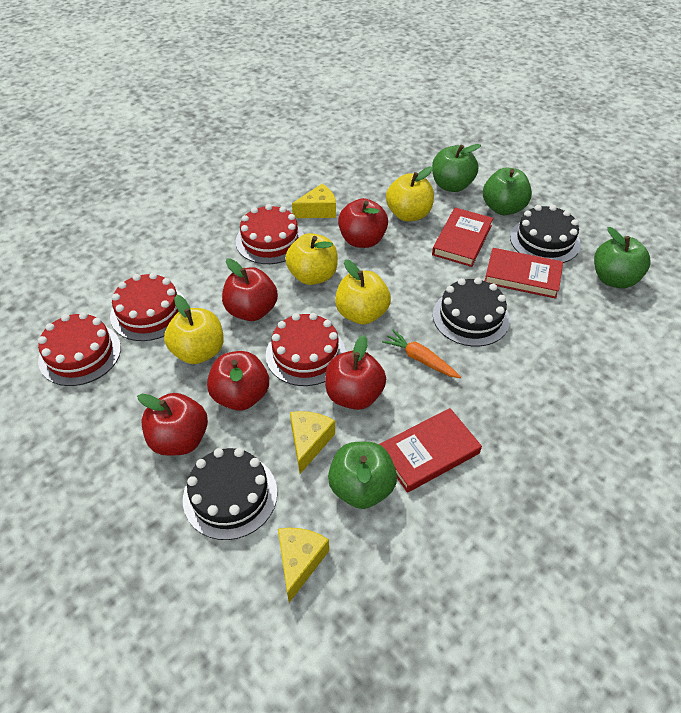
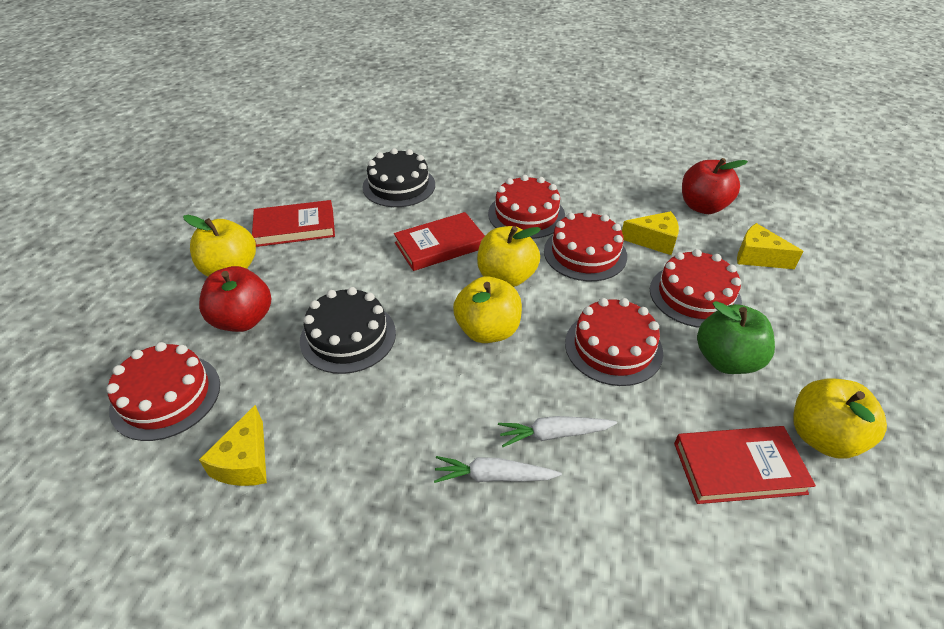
black cake: 3 -> 2
green apple: 4 -> 1
orange carrot: 1 -> 0
red apple: 5 -> 2
red cake: 4 -> 5
white carrot: 0 -> 2

